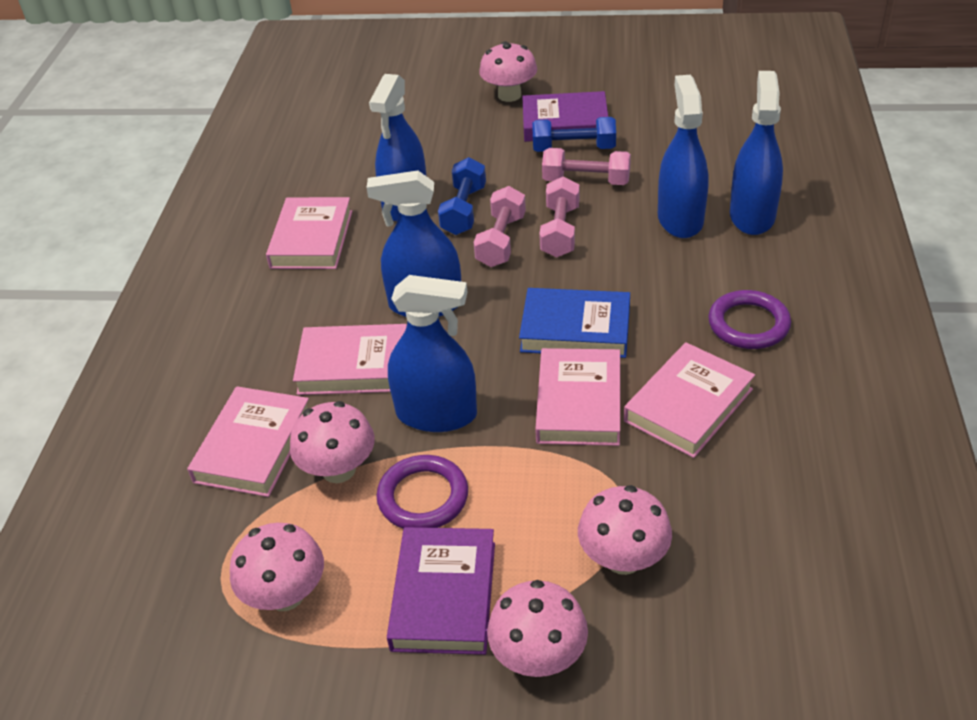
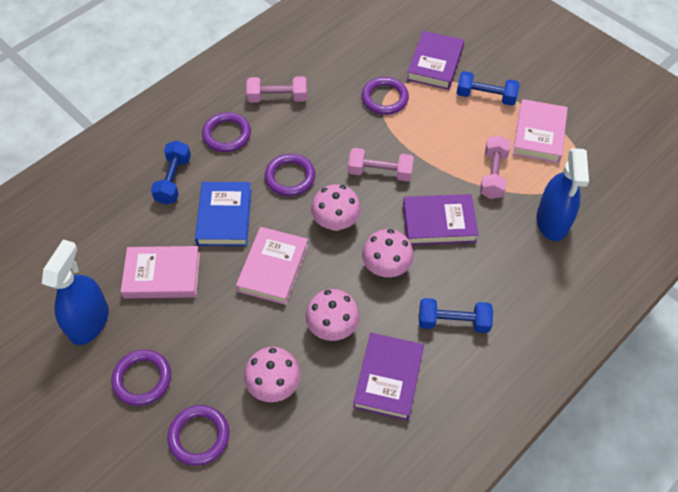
blue dumbbell: 2 -> 3
blue spray bottle: 5 -> 2
pink book: 5 -> 3
pink mushroom: 5 -> 4
purple book: 2 -> 3
purple ring: 2 -> 5

